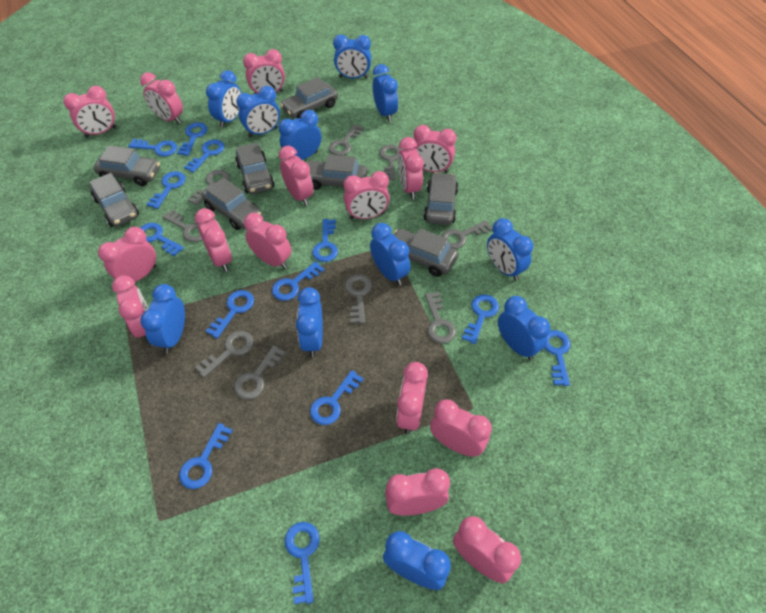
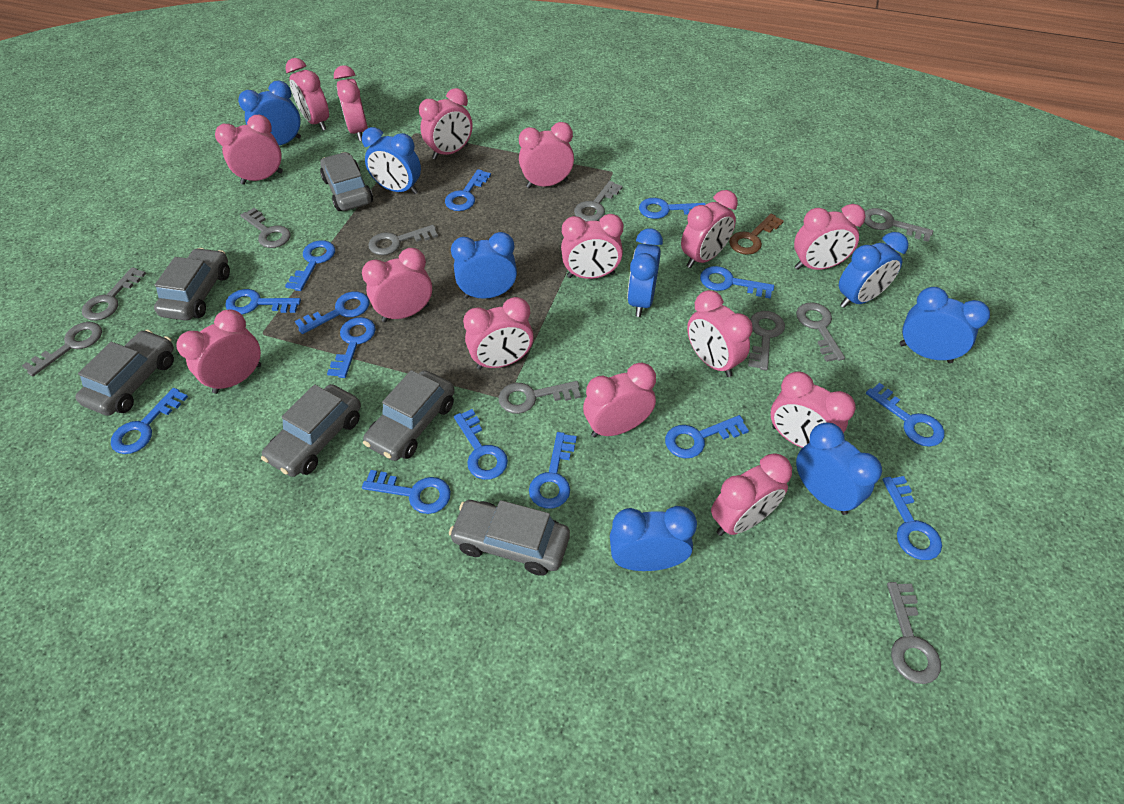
blue clock: 11 -> 8
blue key: 13 -> 14
brown key: 0 -> 1
grey car: 8 -> 6
grey key: 9 -> 10

